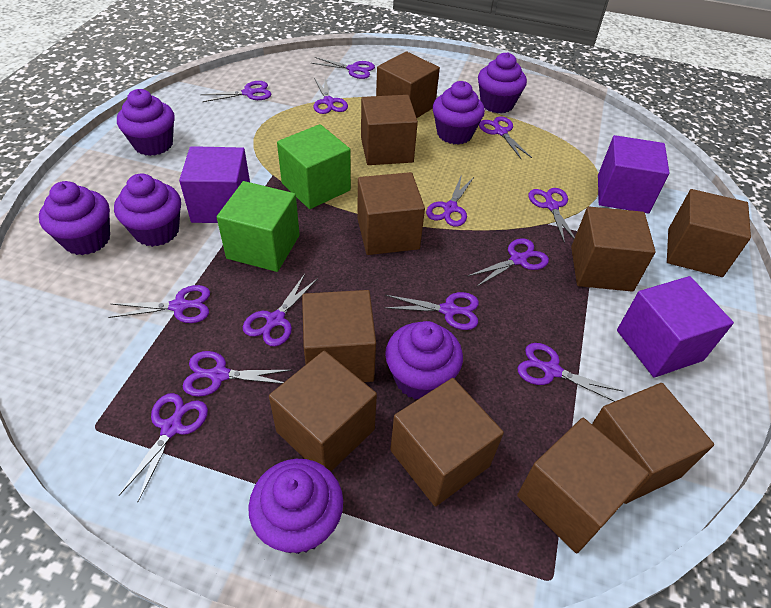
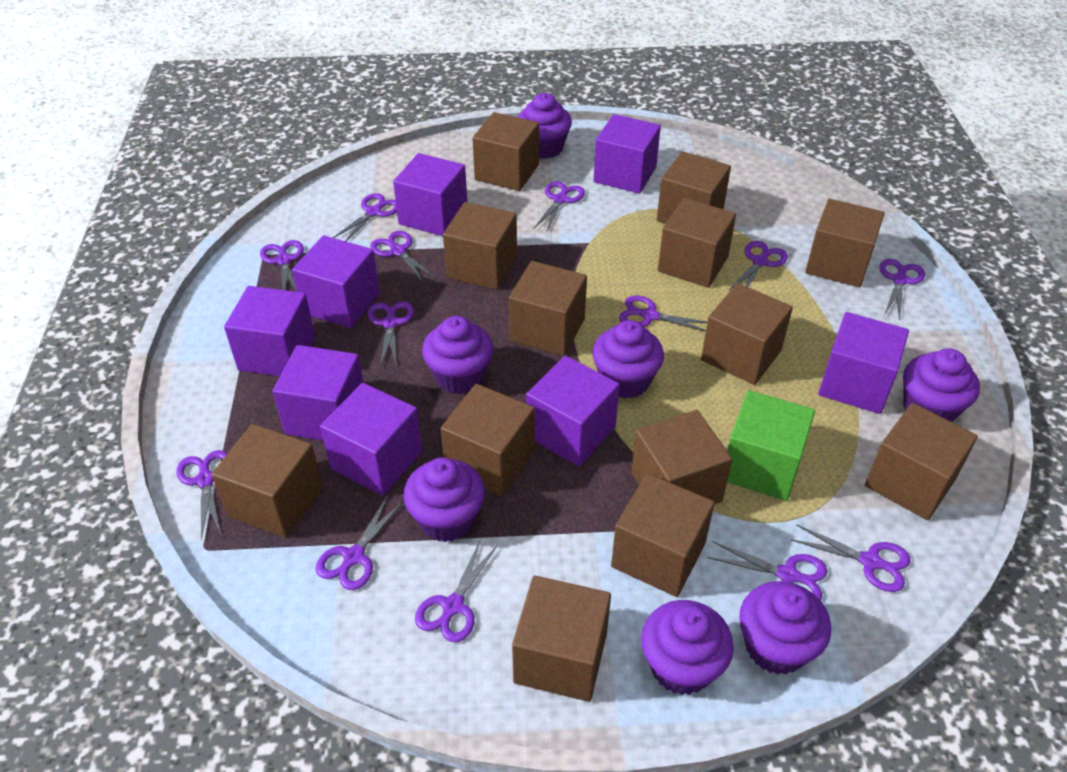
brown cube: 10 -> 13
green cube: 2 -> 1
purple cube: 3 -> 8

